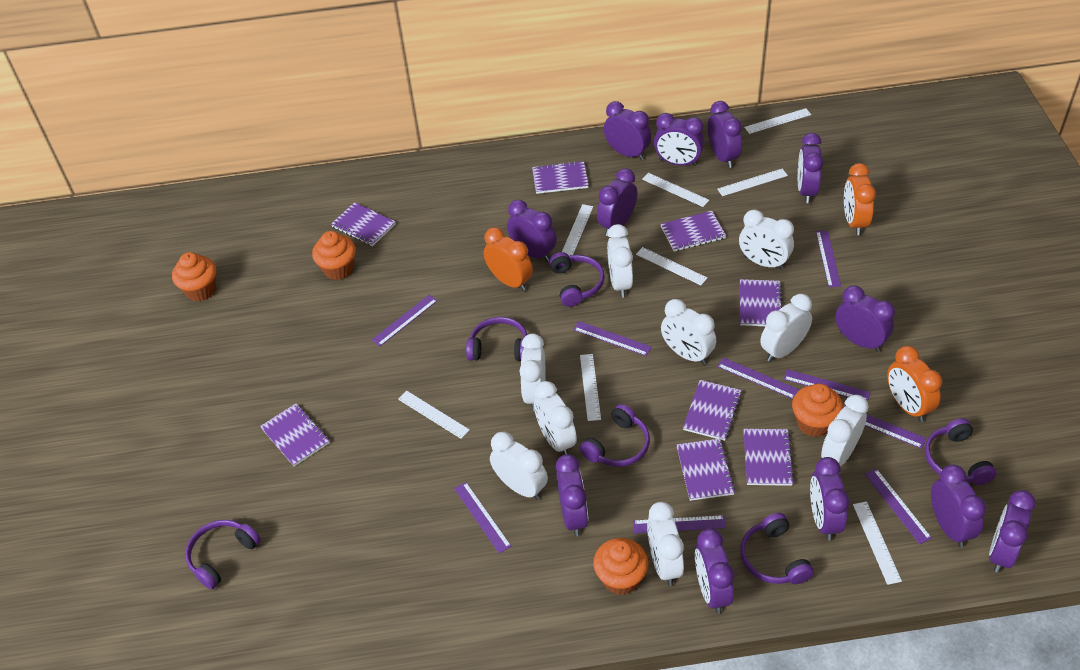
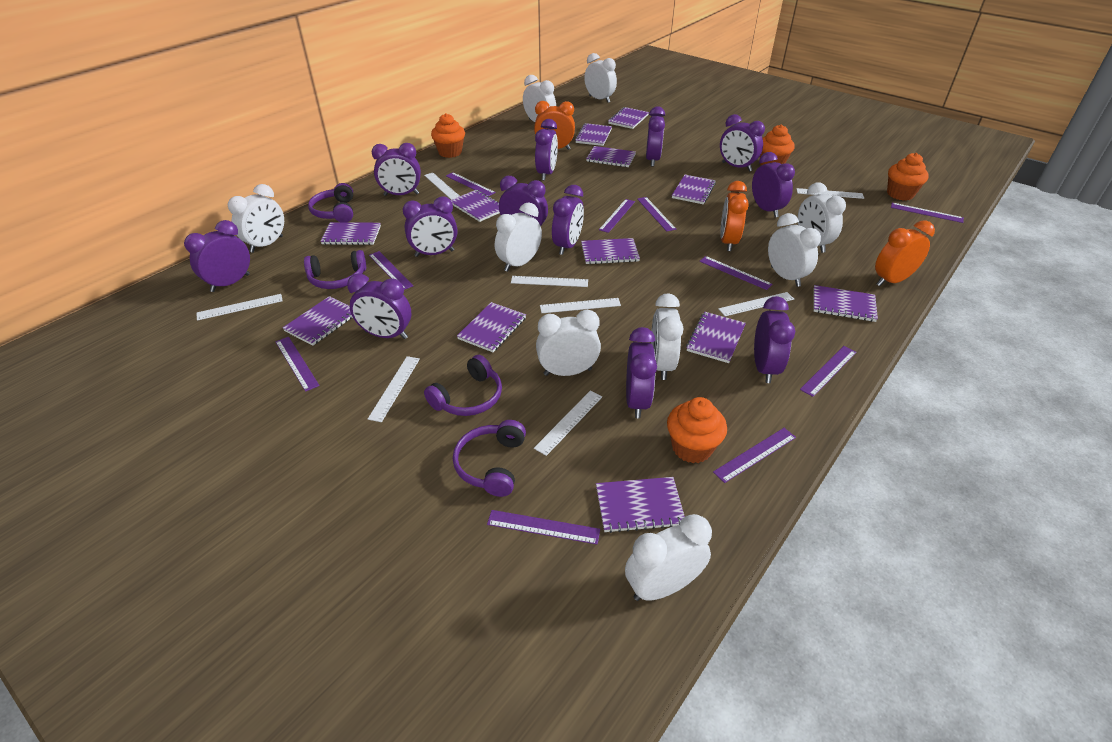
purple headphones: 6 -> 4
purple notebook: 8 -> 12
purple ruler: 9 -> 10

